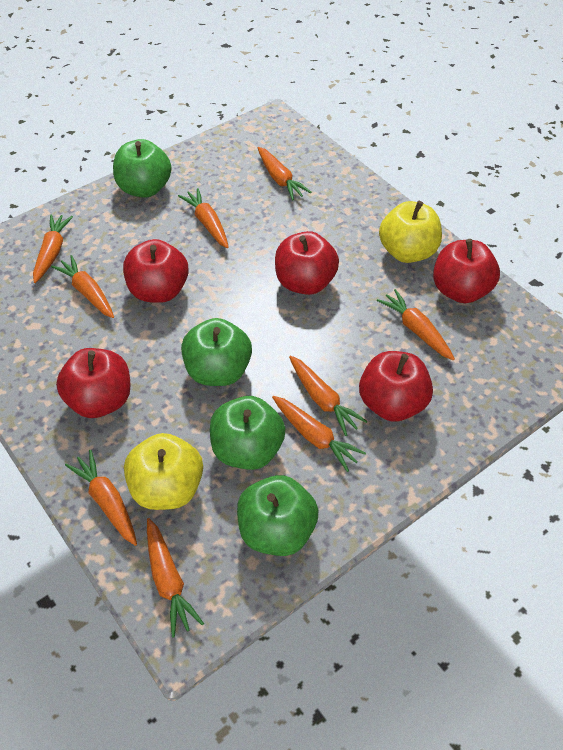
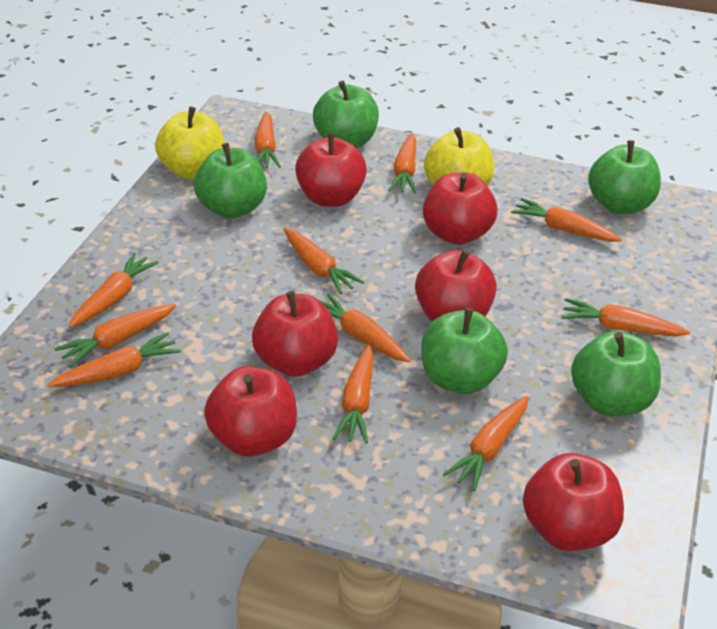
green apple: 4 -> 5
orange carrot: 9 -> 11
red apple: 5 -> 6

